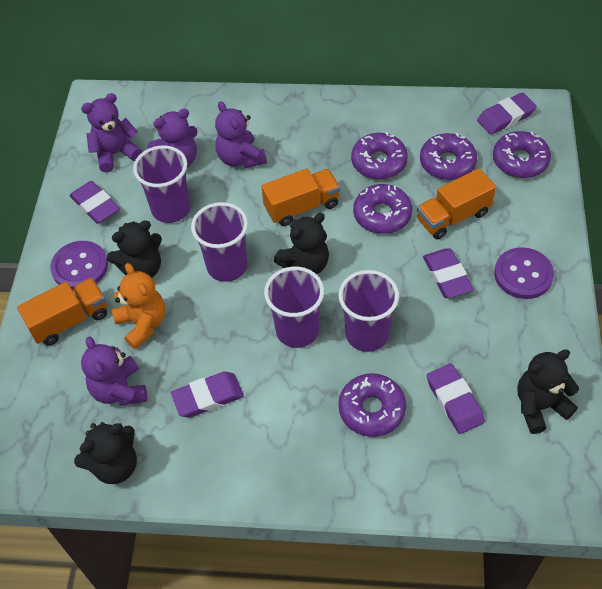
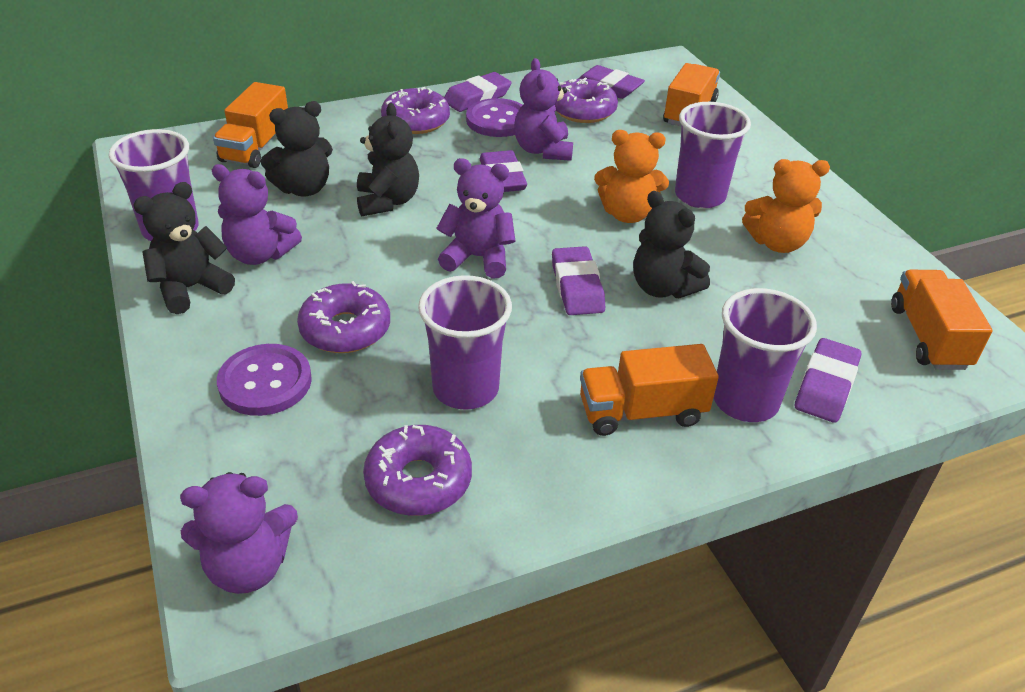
orange teddy bear: 1 -> 2
orange truck: 3 -> 4
purple donut: 5 -> 4

